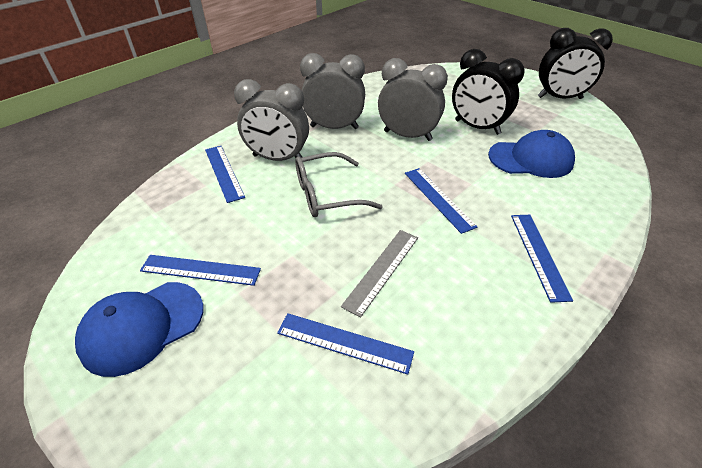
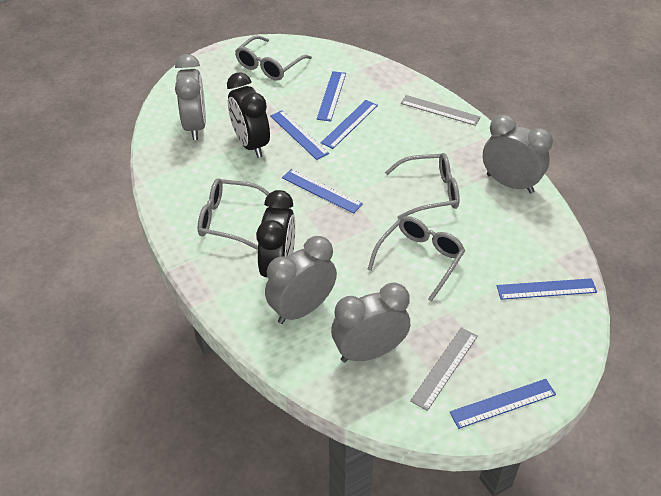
blue cap: 2 -> 0
blue ruler: 5 -> 6
grey clock: 3 -> 4
grey glasses: 1 -> 4
grey ruler: 1 -> 2

